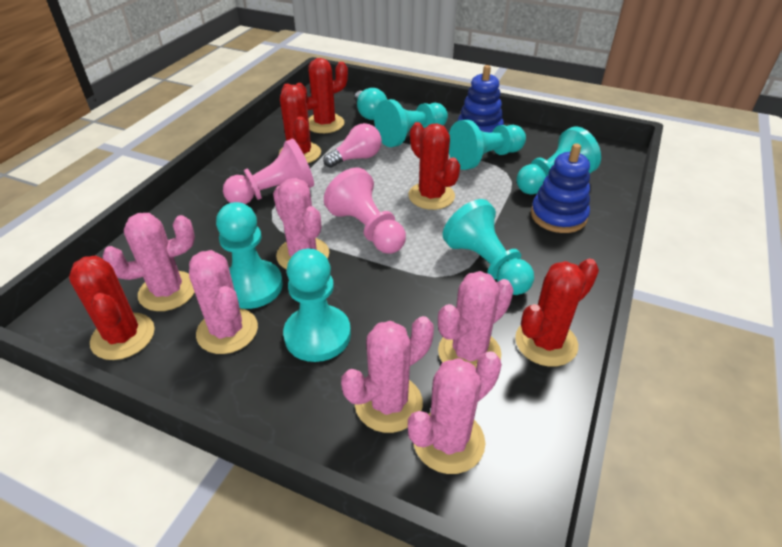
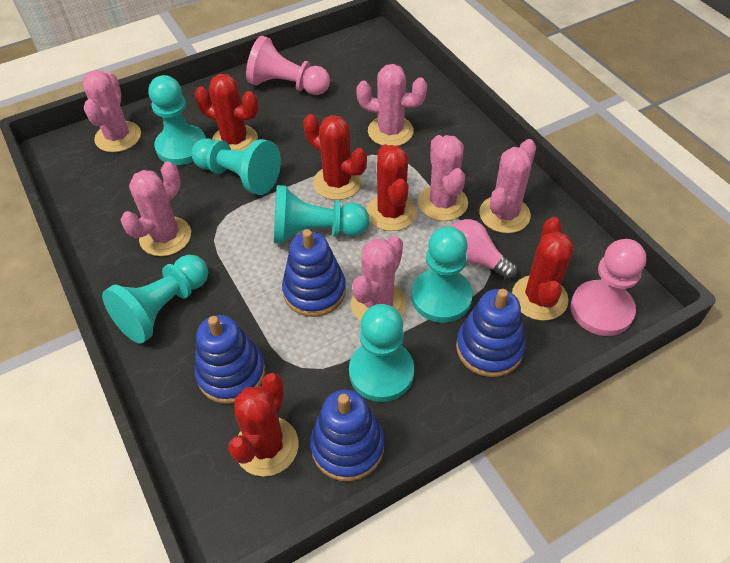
blue stacking toy: 2 -> 4
turquoise light bulb: 1 -> 0

